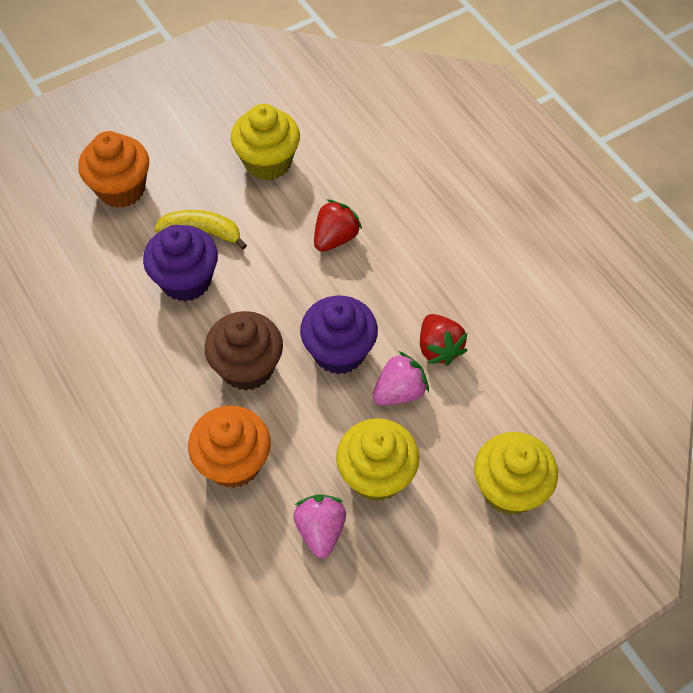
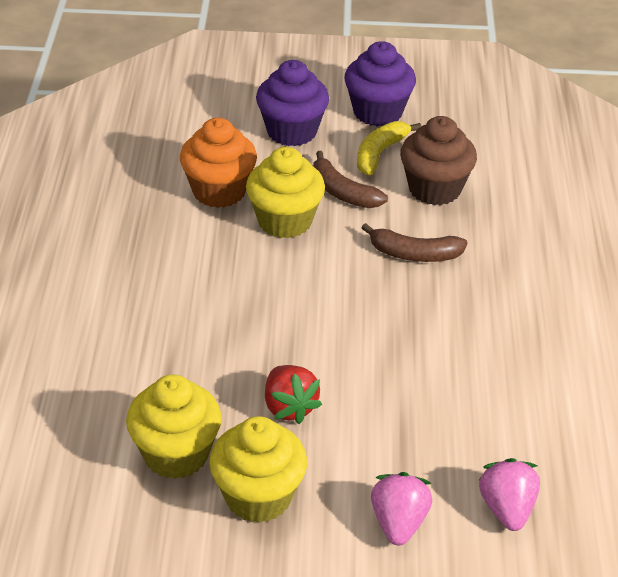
brown banana: 0 -> 2
orange cupcake: 2 -> 1
red strawberry: 2 -> 1

